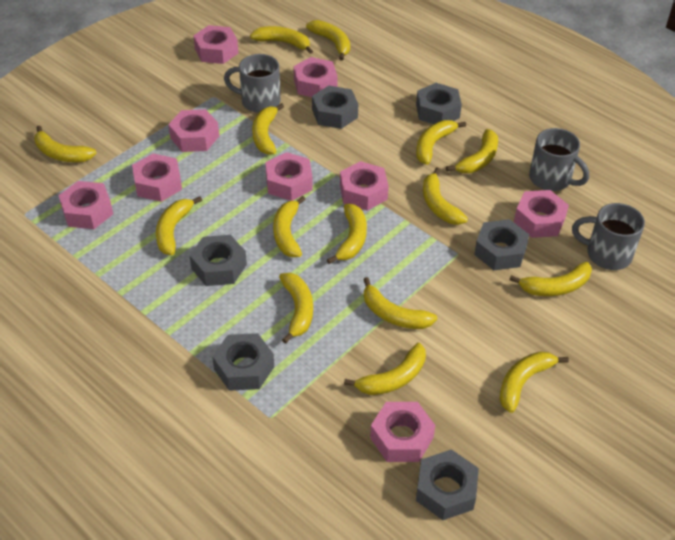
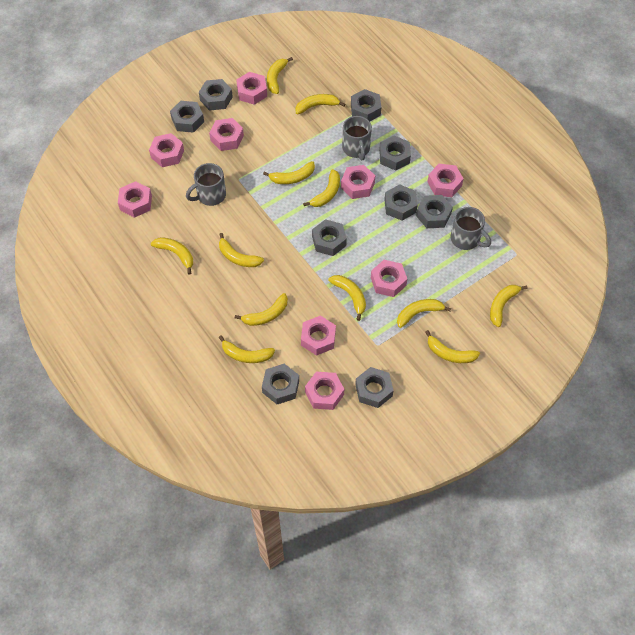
grey nut: 6 -> 9
yellow banana: 15 -> 12

